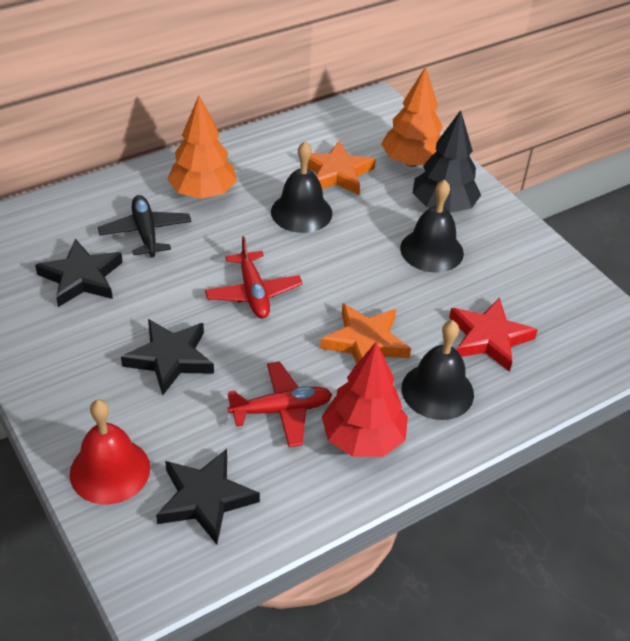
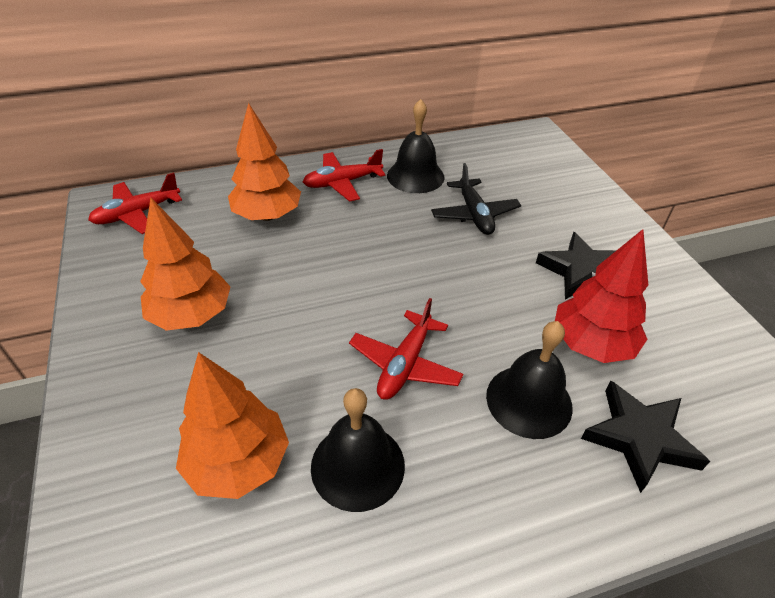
black star: 3 -> 2
black tree: 1 -> 0
orange star: 2 -> 0
orange tree: 2 -> 3
red bell: 1 -> 0
red plane: 2 -> 3
red star: 1 -> 0

